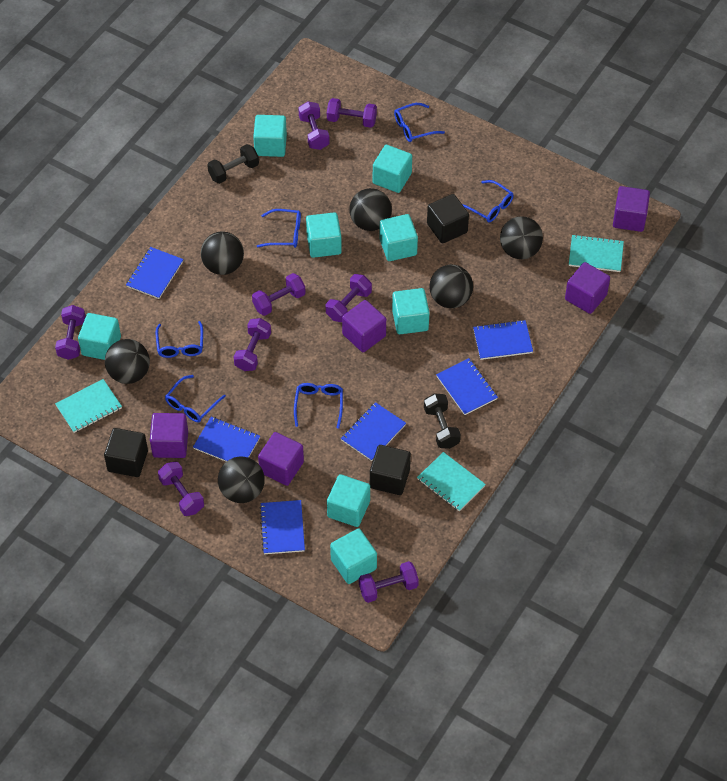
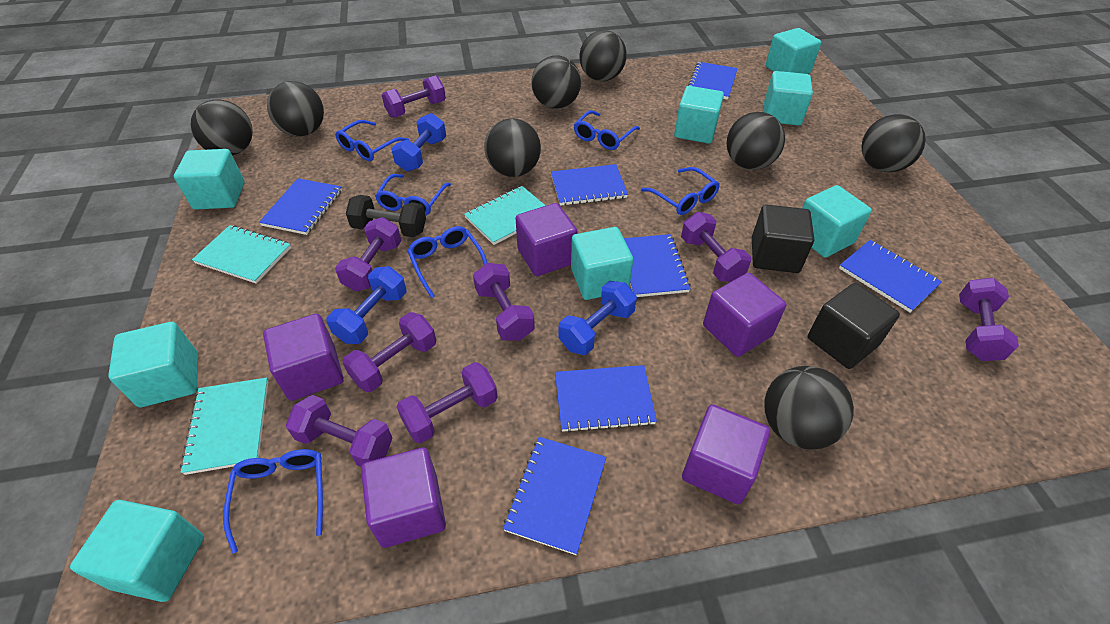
black ball: 6 -> 8
black cube: 3 -> 2
black dumbbell: 2 -> 1
blue dumbbell: 0 -> 3
blue notebook: 6 -> 7

